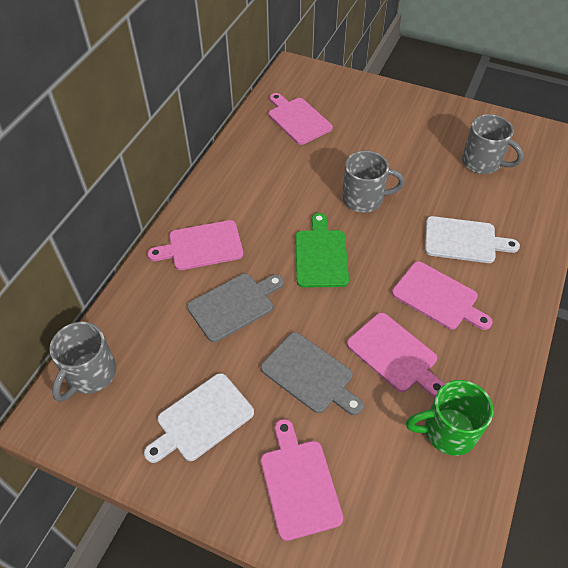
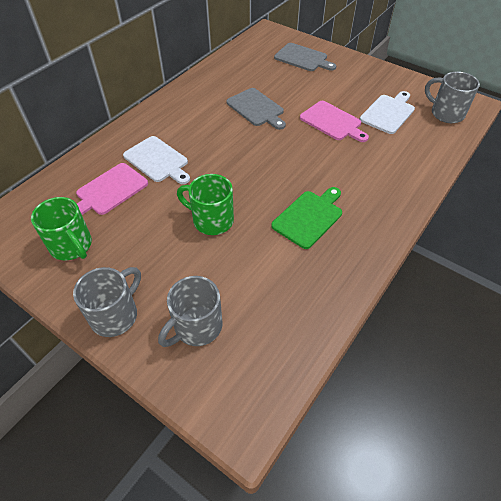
green mug: 1 -> 2
pink cutting board: 5 -> 2

